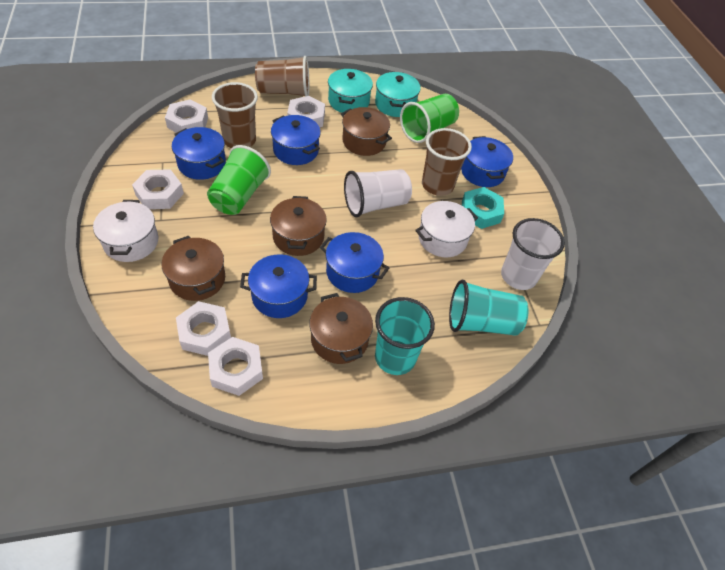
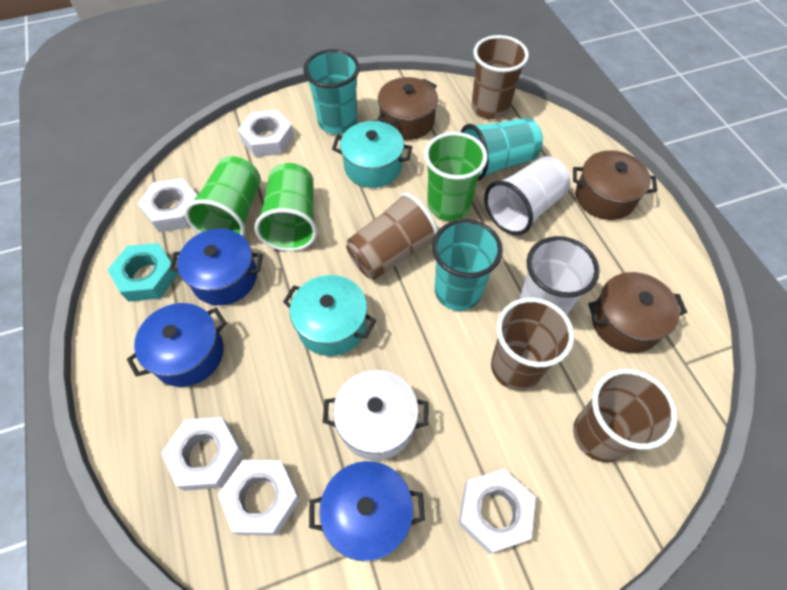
blue pot: 5 -> 3
brown cup: 3 -> 4
brown pot: 4 -> 3
green cup: 2 -> 3
turquoise cup: 2 -> 3
white pot: 2 -> 1

